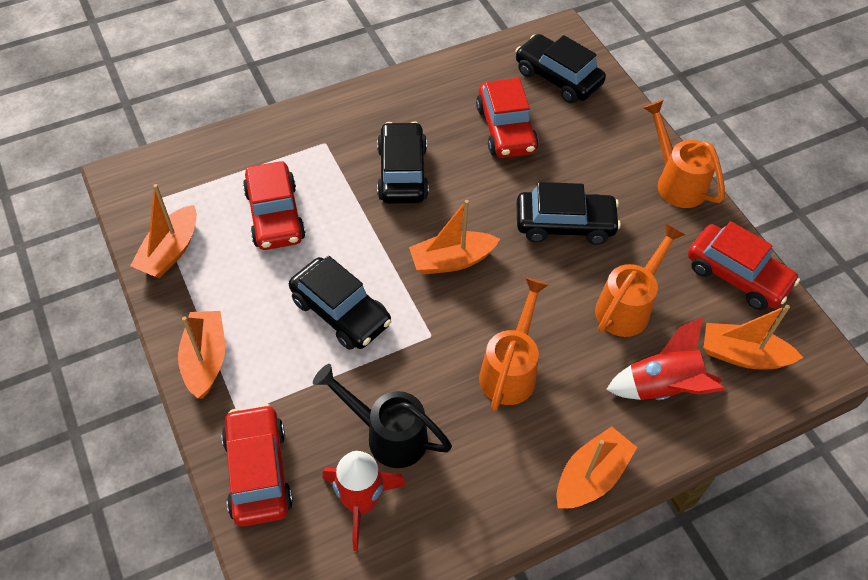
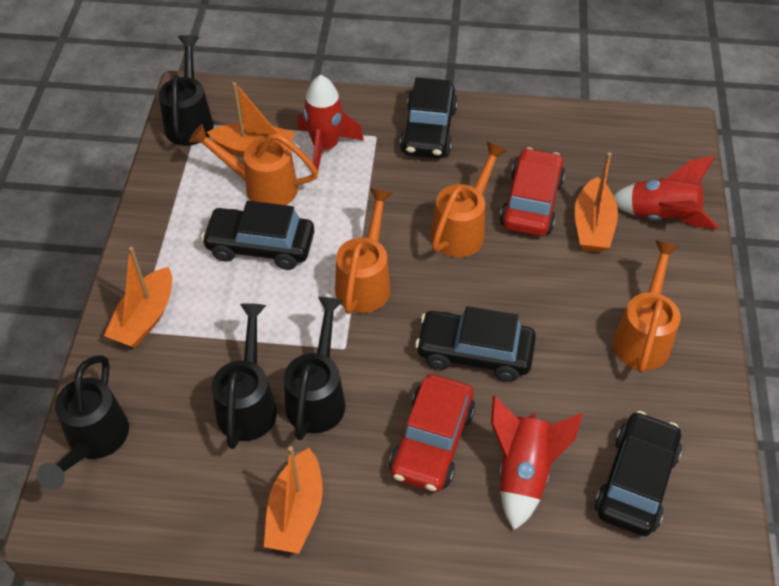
black watering can: 1 -> 4
orange boat: 5 -> 4
orange watering can: 3 -> 4
red car: 4 -> 2
red rocket: 2 -> 3

